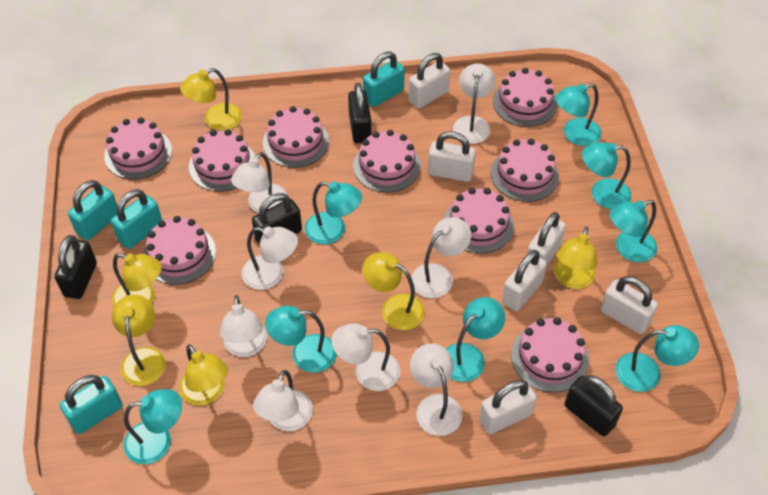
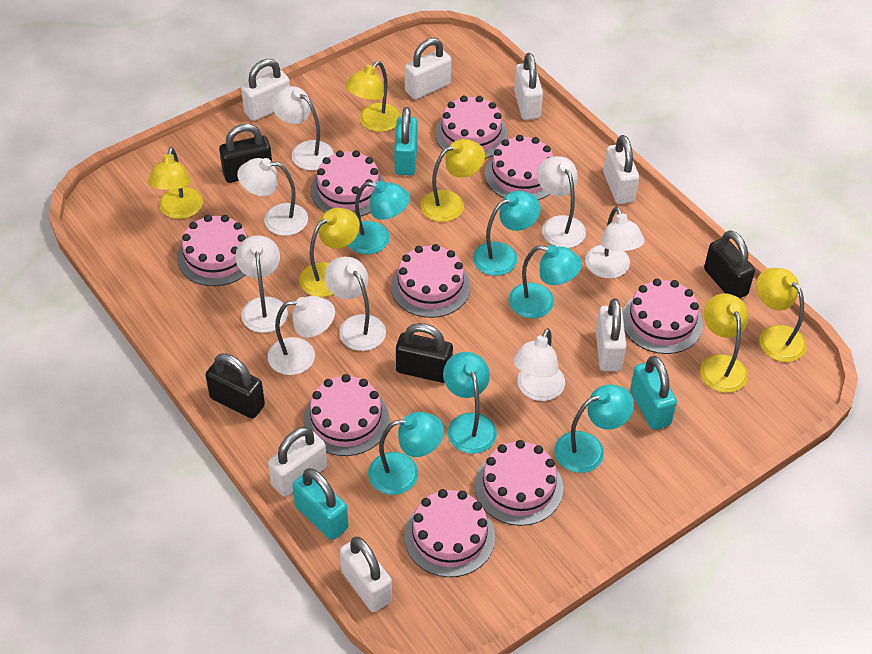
turquoise lamp: 8 -> 6
turquoise padlock: 4 -> 3
white padlock: 6 -> 7

